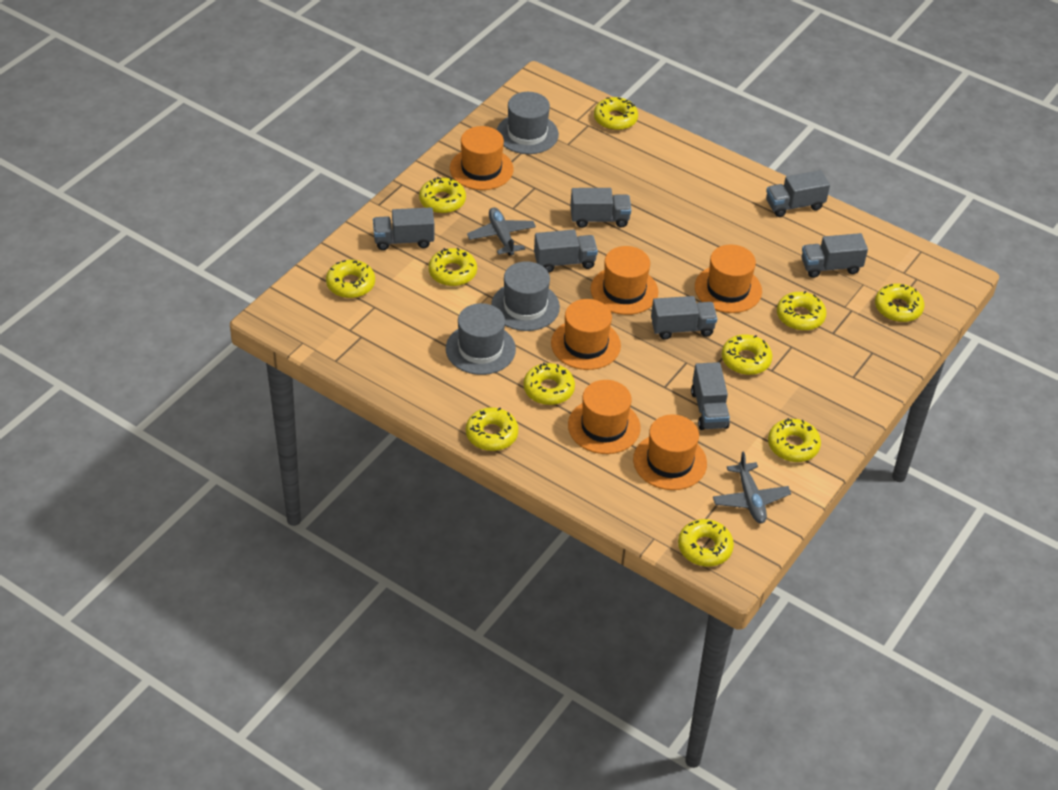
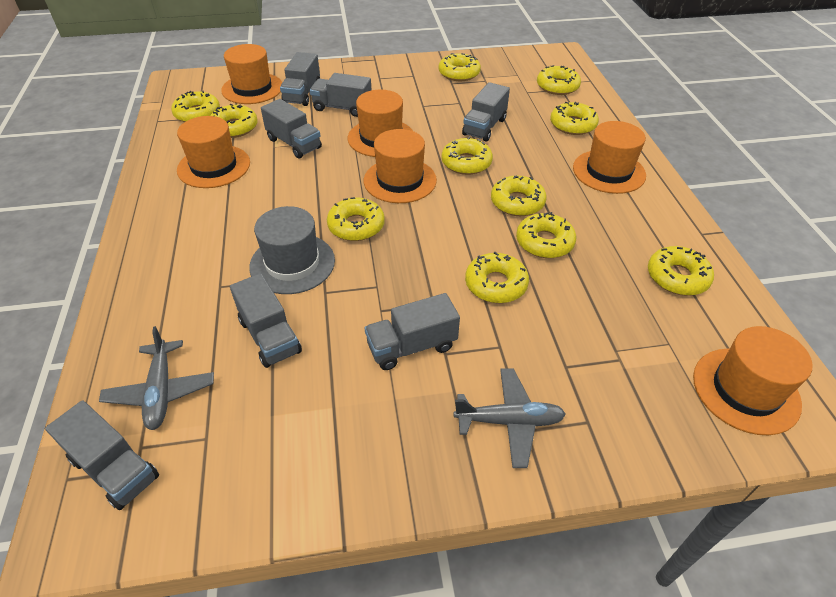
grey hat: 3 -> 1

